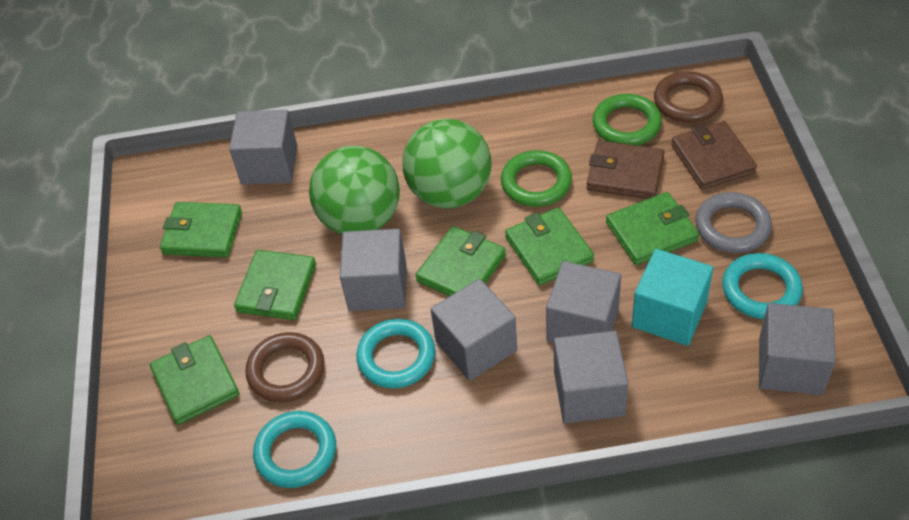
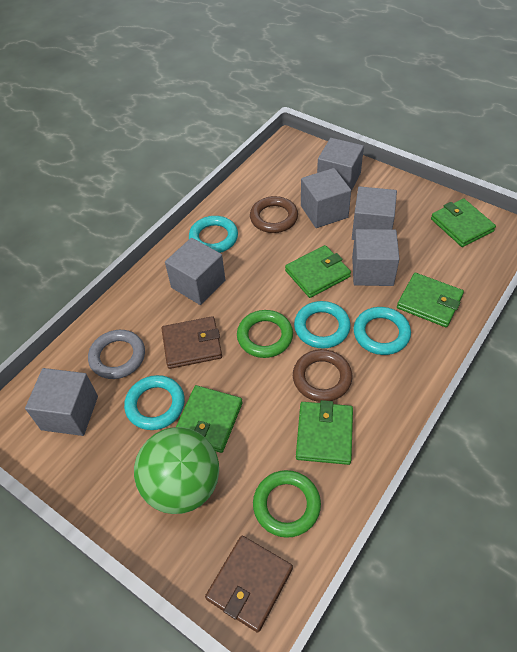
green ball: 2 -> 1
green wallet: 6 -> 5
turquoise cube: 1 -> 0
turquoise ring: 3 -> 4

